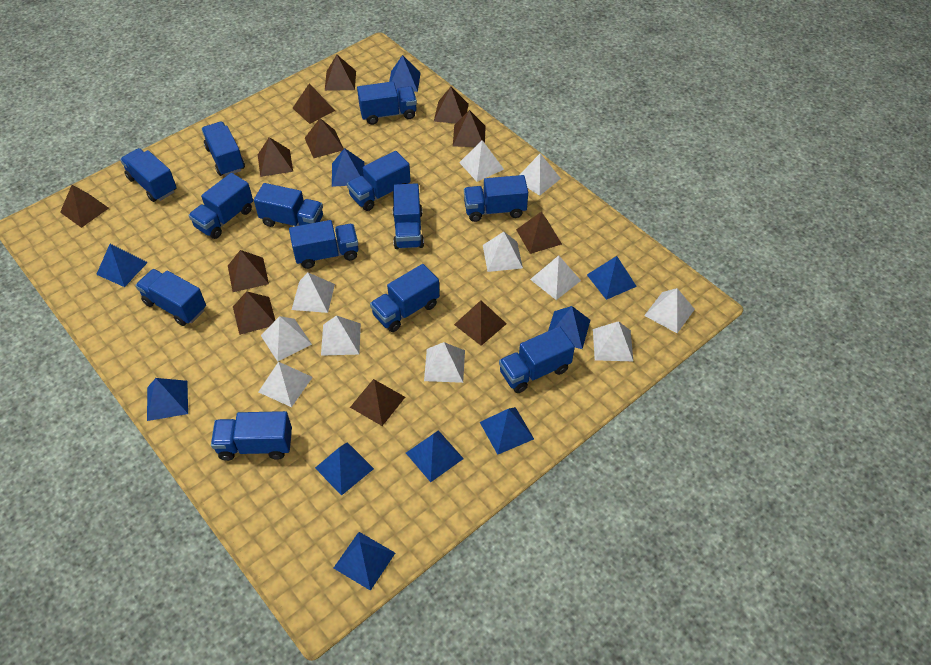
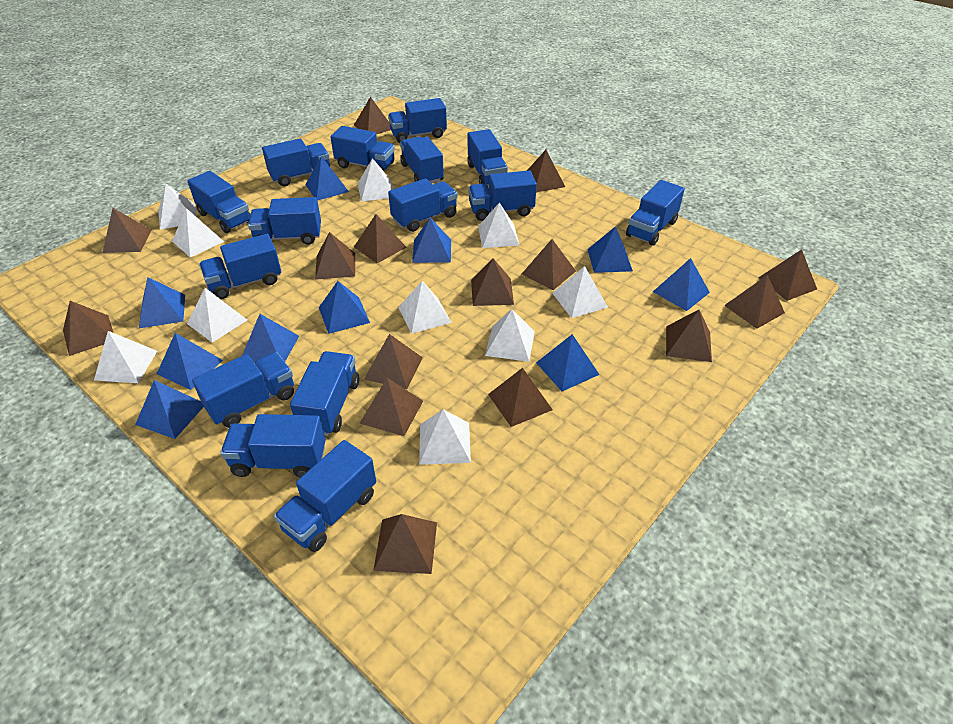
blue truck: 13 -> 15
brown pyramid: 12 -> 15
white pyramid: 11 -> 10

